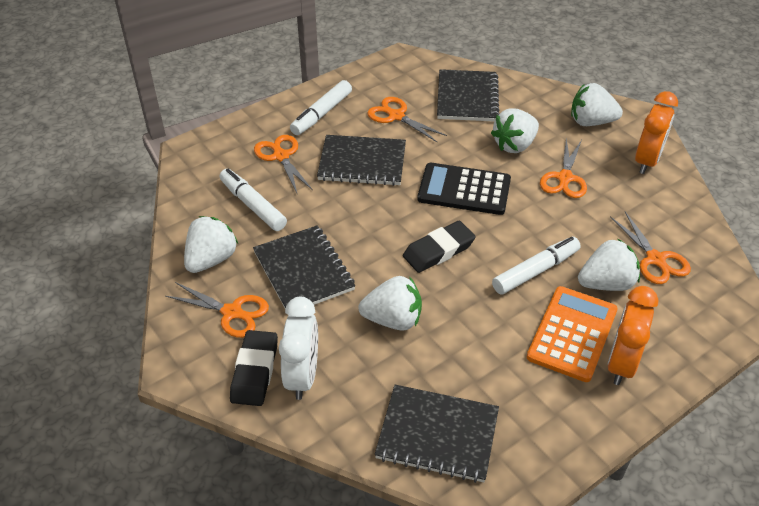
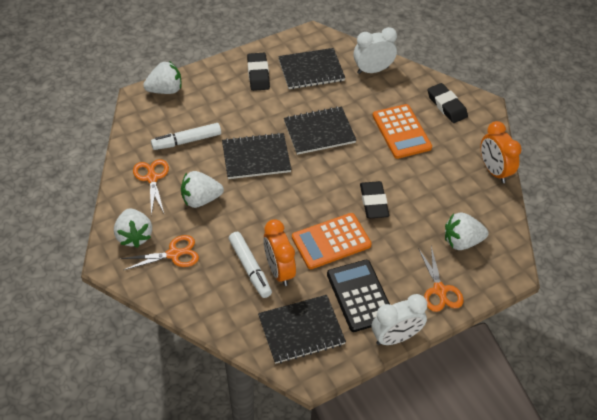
black eraser: 2 -> 3
orange calculator: 1 -> 2
orange scissors: 5 -> 3
white clock: 1 -> 2
white marker: 3 -> 2
white strawberry: 5 -> 4

